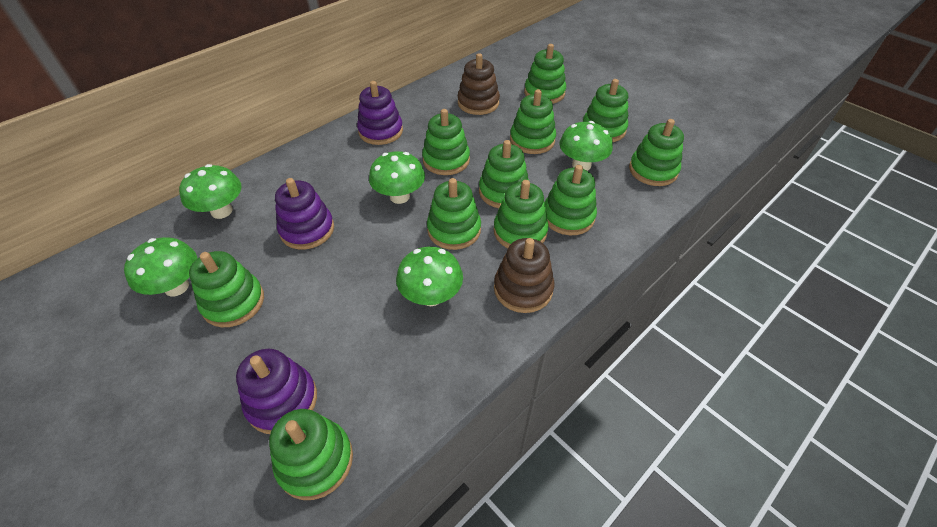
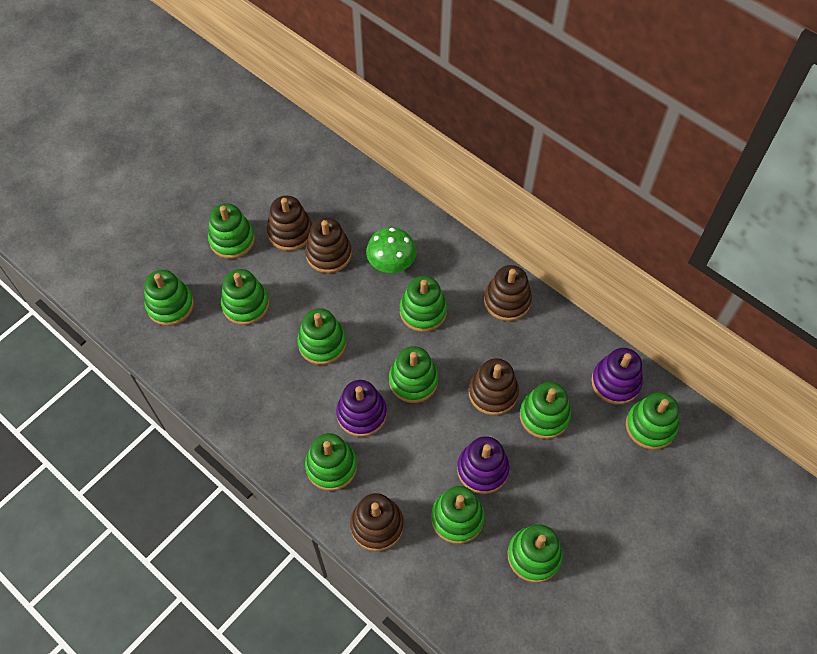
brown stacking toy: 2 -> 5
green mushroom: 5 -> 1

